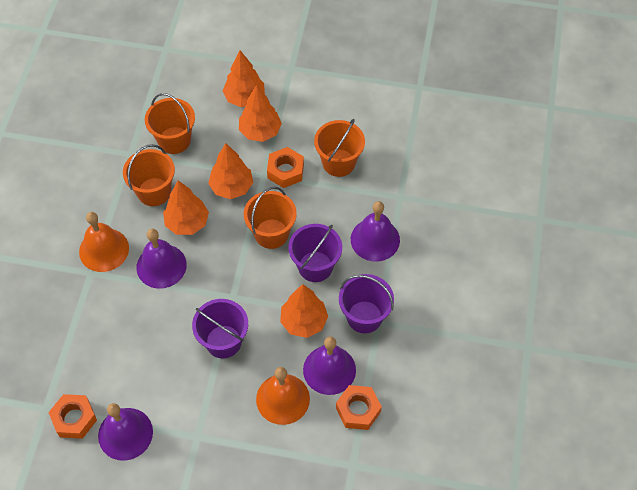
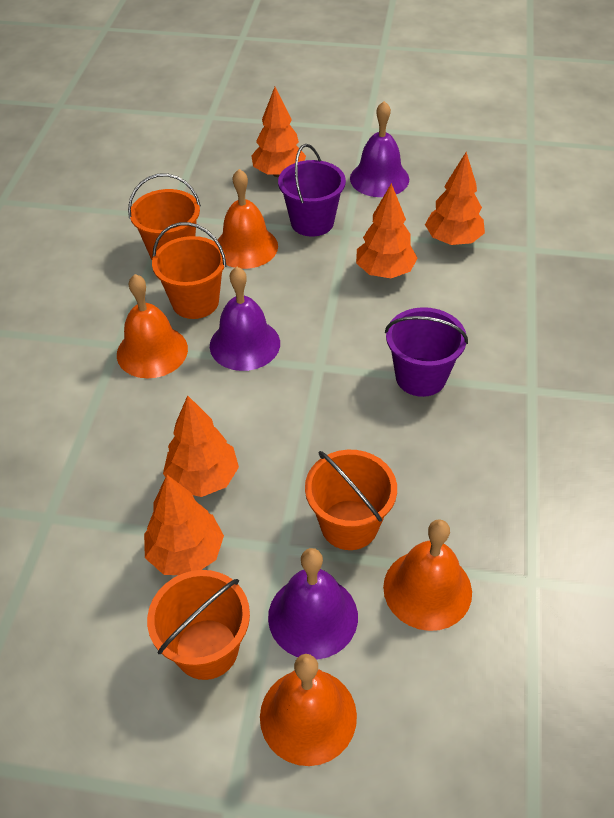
orange bell: 2 -> 4
orange nut: 3 -> 0
purple bell: 4 -> 3
purple bucket: 3 -> 2

